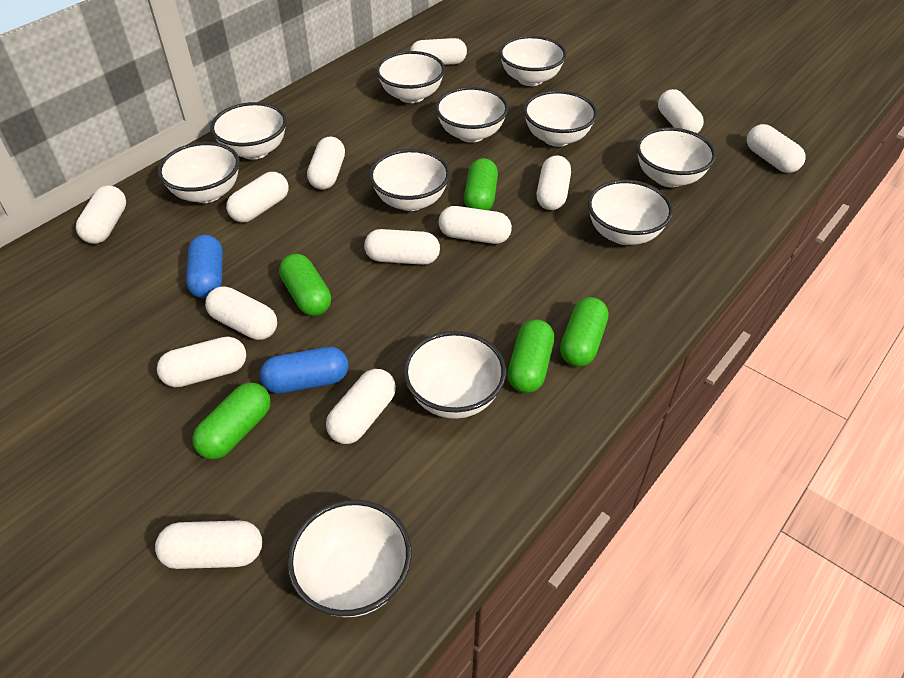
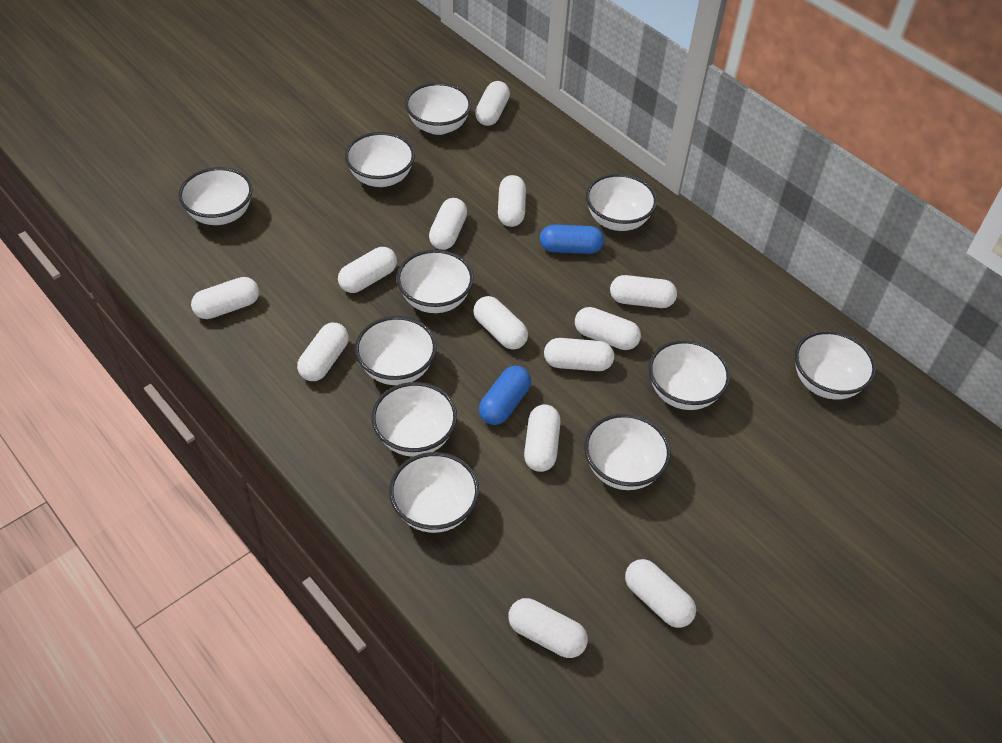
green capsule: 5 -> 0

